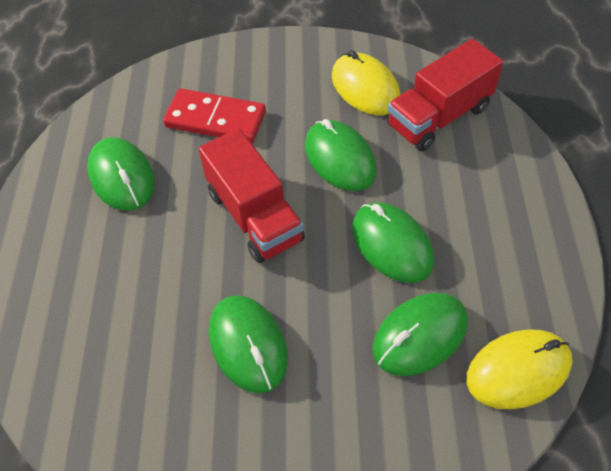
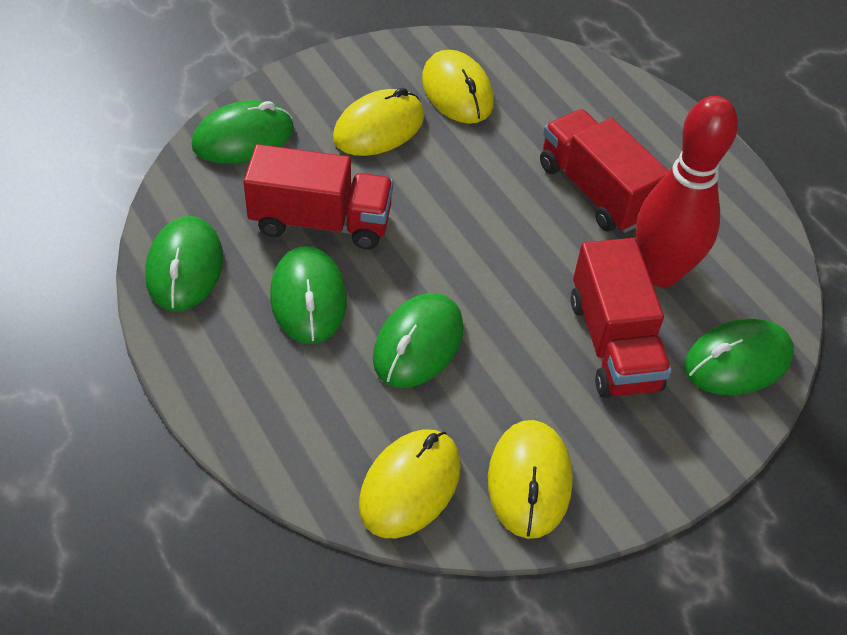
red bowling pin: 0 -> 1
red domino: 1 -> 0
red truck: 2 -> 3
yellow mouse: 2 -> 4

